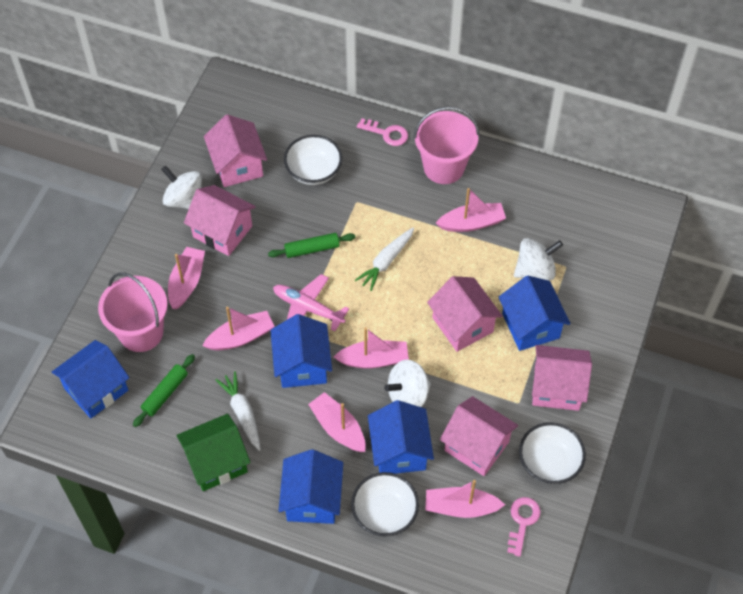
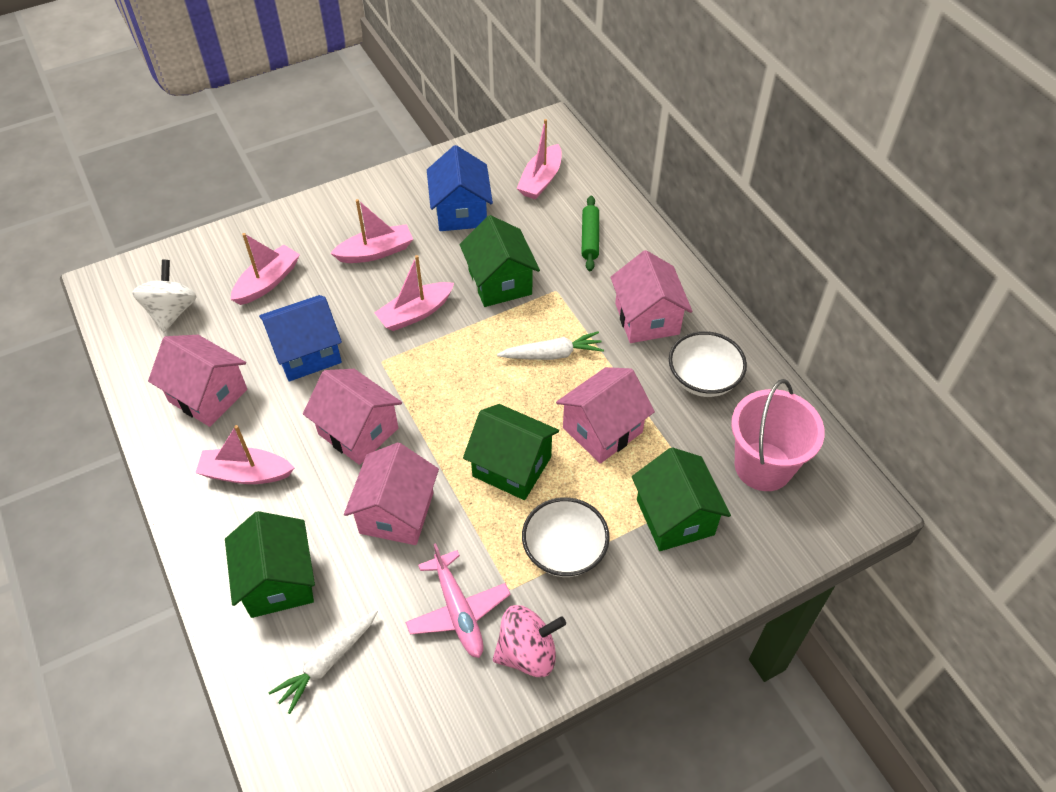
blue house: 5 -> 2
green house: 1 -> 4
green rolling pin: 2 -> 1
pink boat: 6 -> 5
pink bucket: 2 -> 1
pink key: 2 -> 0
pink spinning top: 0 -> 1
white bowl: 3 -> 2
white spinning top: 3 -> 1

